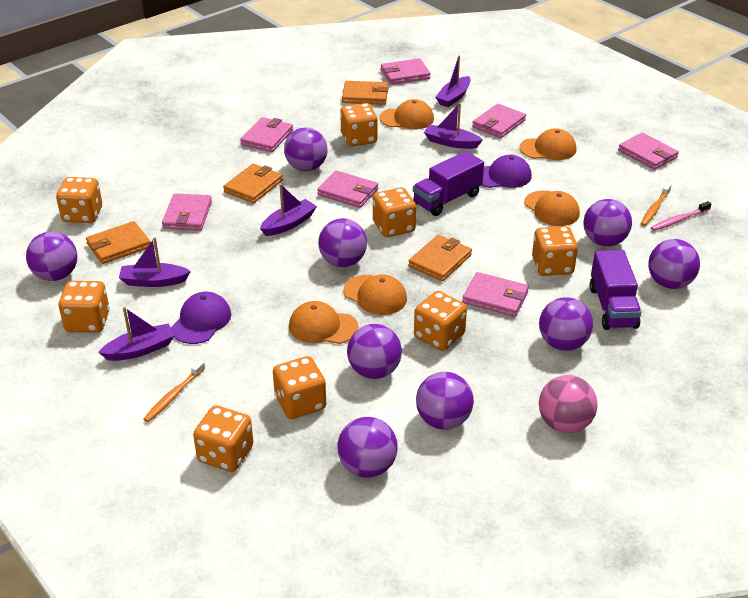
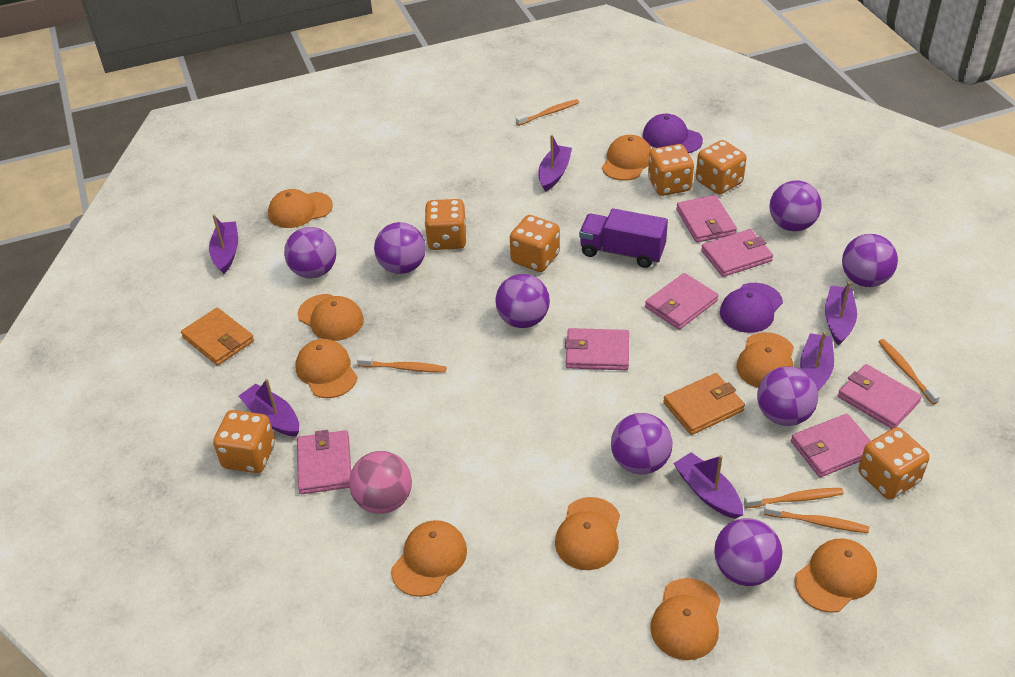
orange cap: 5 -> 9
orange dice: 8 -> 6
orange toothbrush: 2 -> 5
orange wallet: 4 -> 2
pink toothbrush: 1 -> 0
purple ball: 9 -> 8
purple boat: 5 -> 6
purple truck: 2 -> 1

